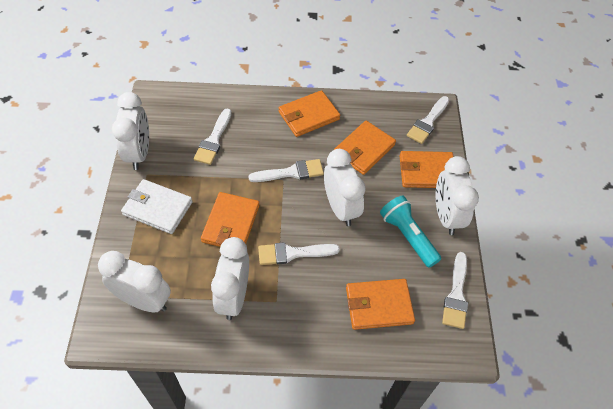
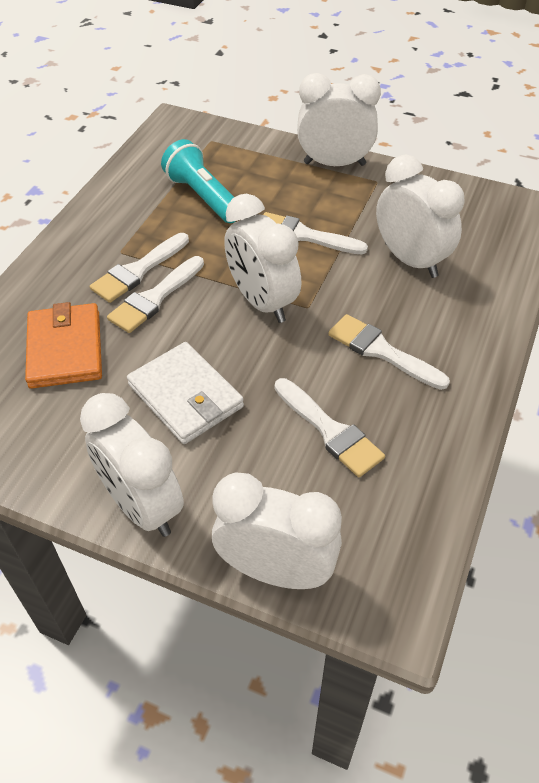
orange wallet: 5 -> 1

